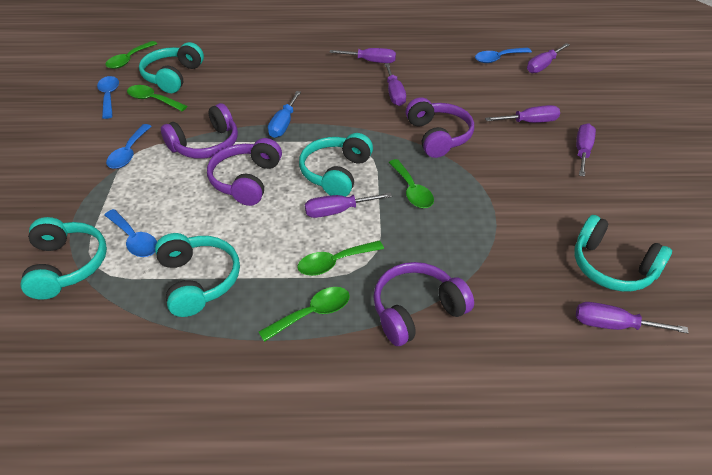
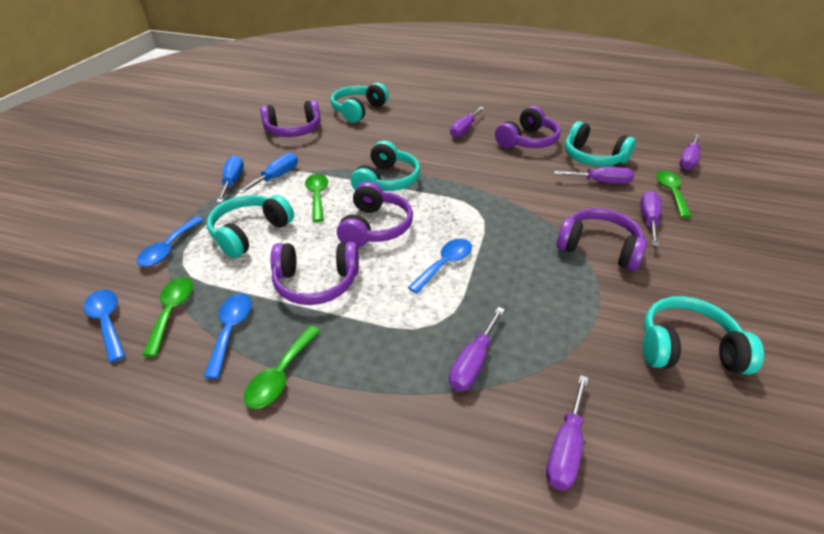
blue screwdriver: 1 -> 2
green spoon: 5 -> 4
purple headphones: 4 -> 5
purple screwdriver: 7 -> 6

